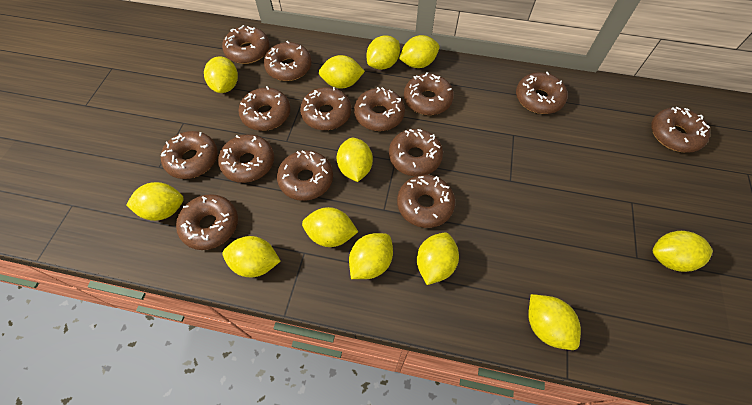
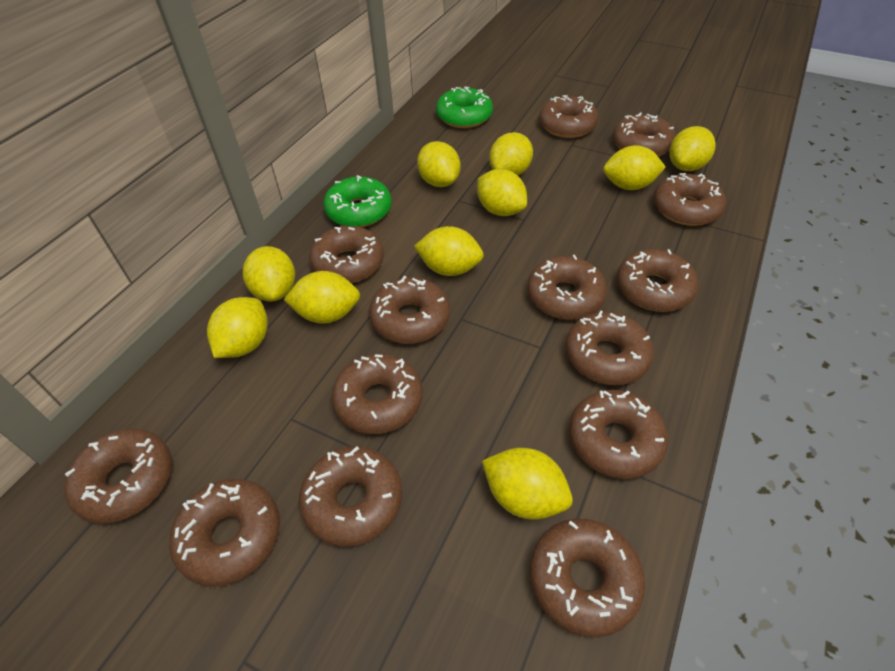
green donut: 0 -> 2
yellow lemon: 12 -> 10

